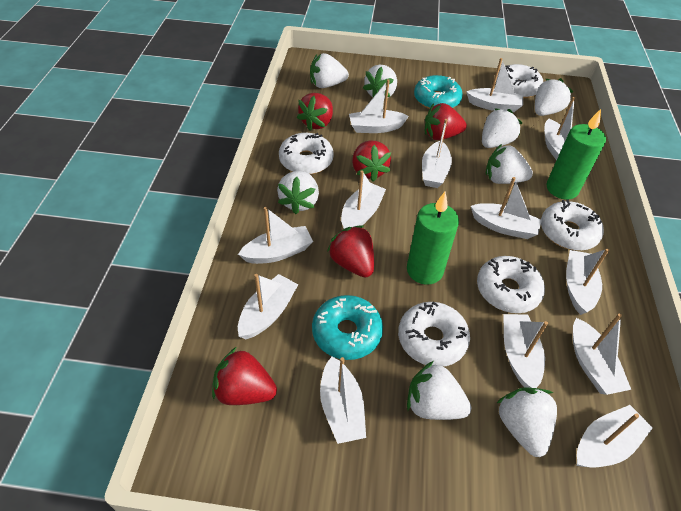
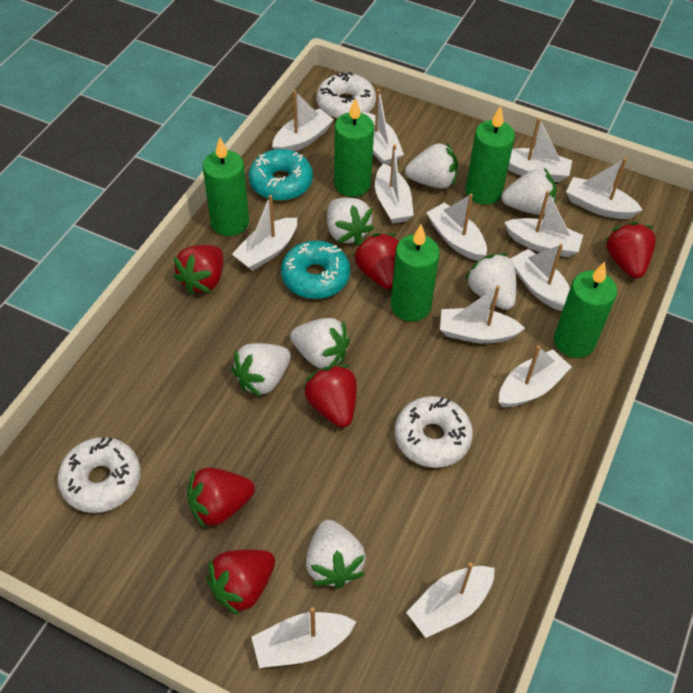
green candle: 2 -> 5
red strawberry: 5 -> 6
white donut: 5 -> 3
white strawberry: 8 -> 7

